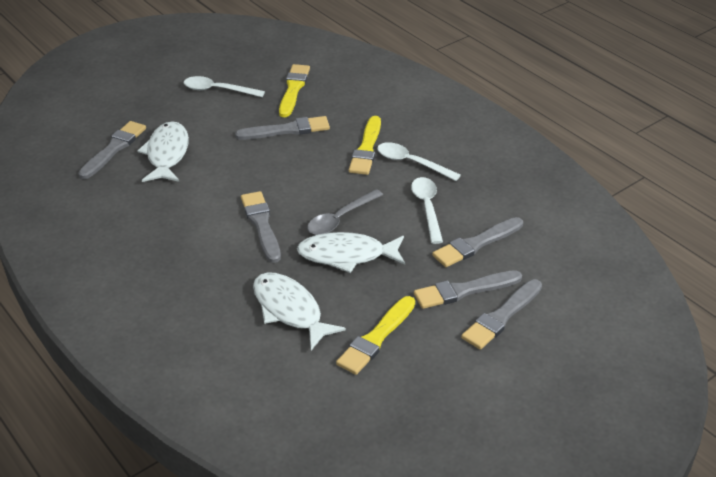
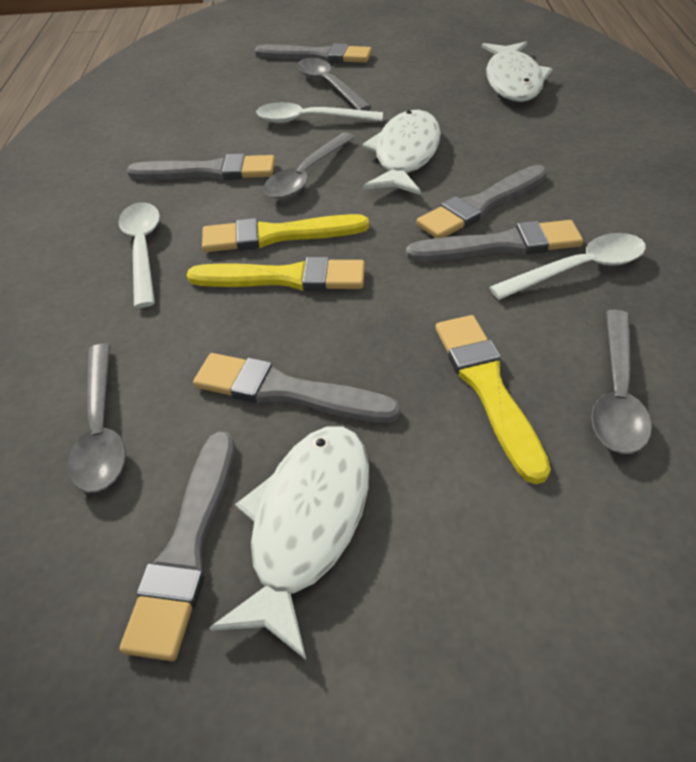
grey spoon: 1 -> 4

